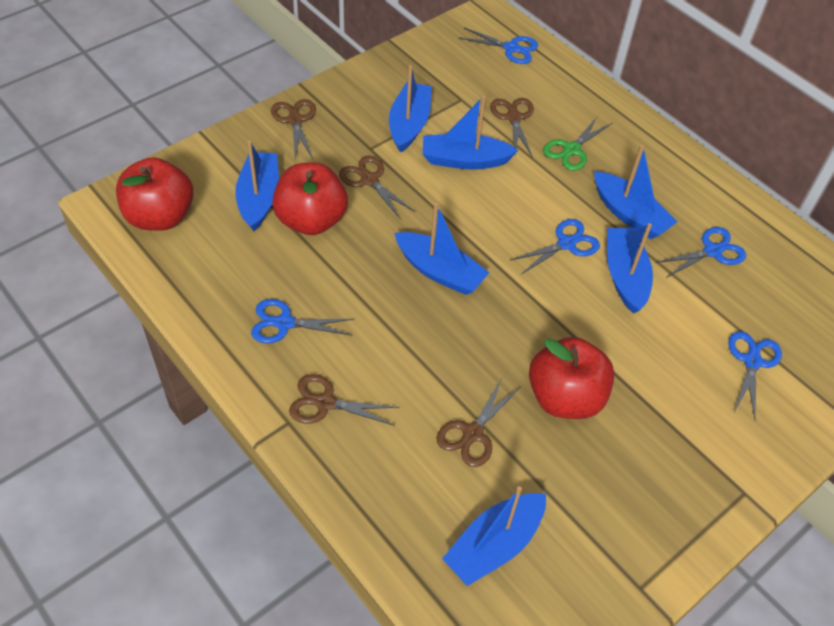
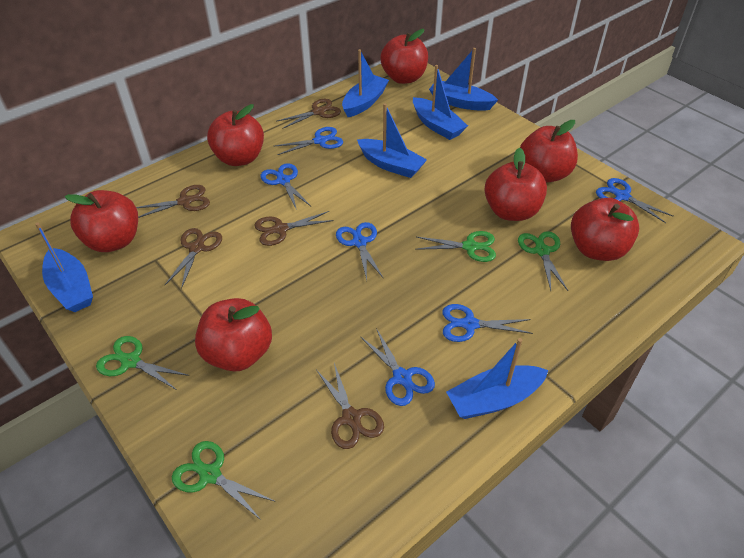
blue boat: 7 -> 6
blue scissors: 5 -> 6
green scissors: 1 -> 4
red apple: 3 -> 7

